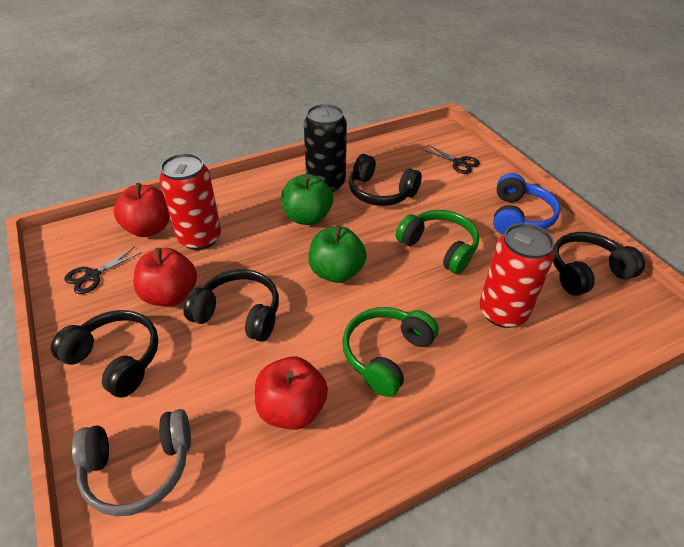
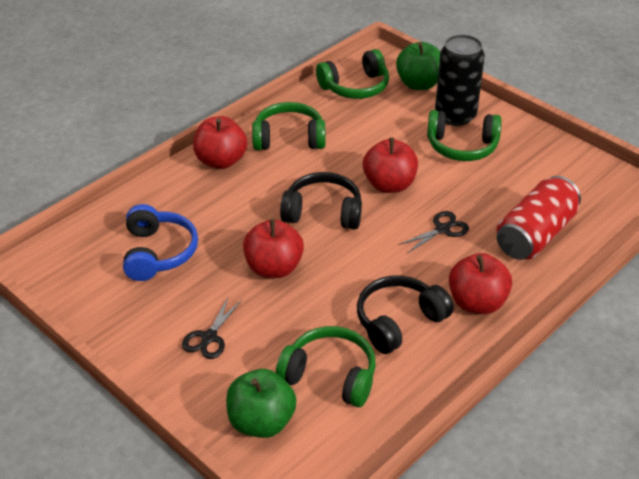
black headphones: 4 -> 2
green headphones: 2 -> 4
grey headphones: 1 -> 0
red apple: 3 -> 4
red can: 2 -> 1

